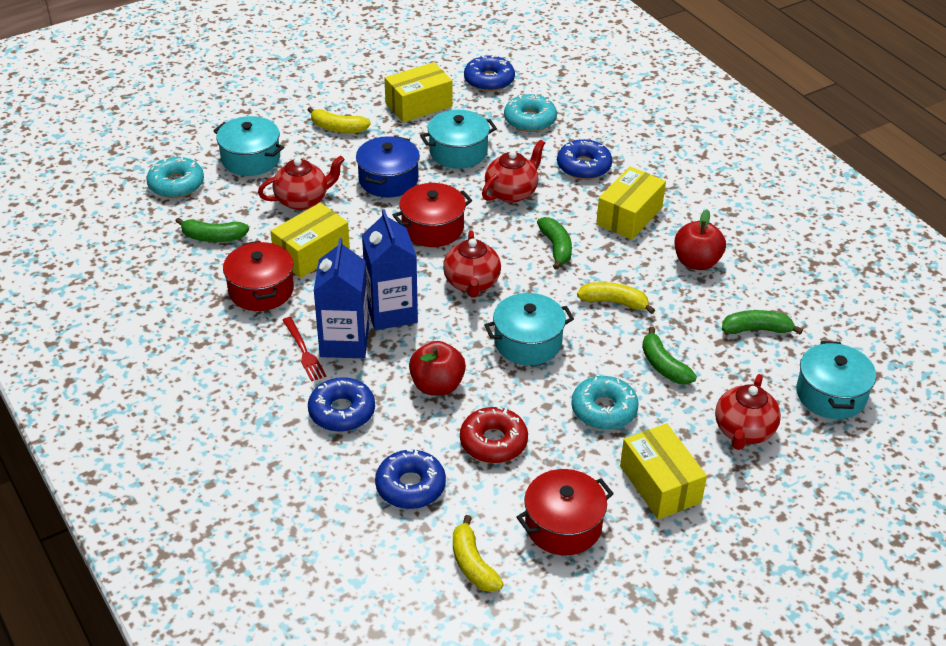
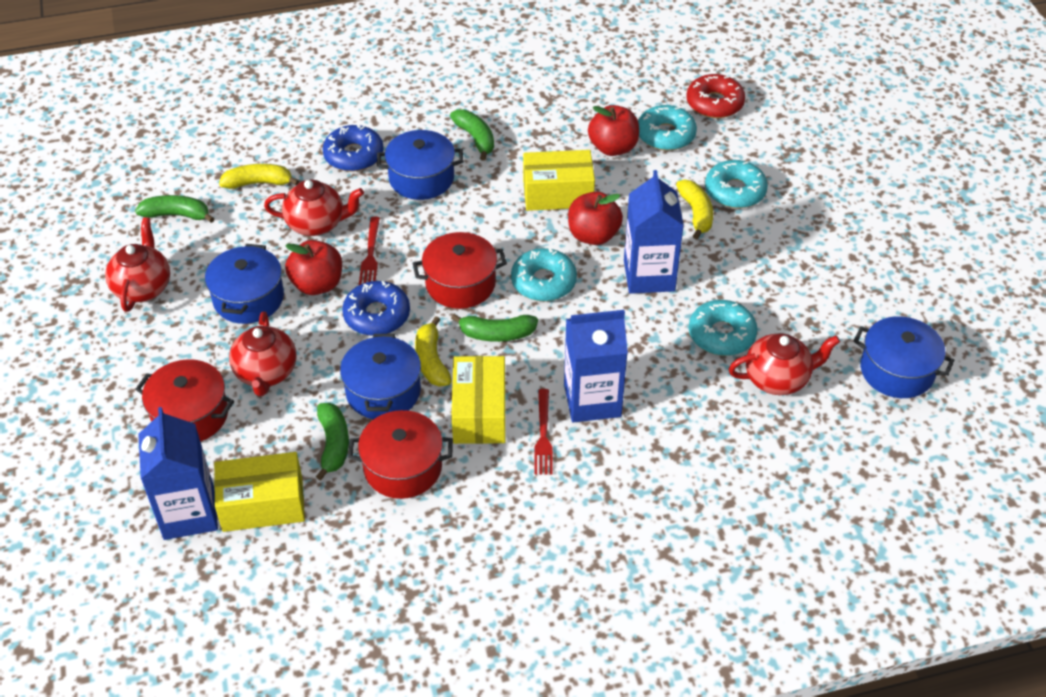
blue carton: 2 -> 3
blue donut: 4 -> 2
blue pot: 1 -> 4
red apple: 2 -> 3
red fork: 1 -> 2
turquoise donut: 3 -> 4
turquoise pot: 4 -> 0
yellow box: 4 -> 3

